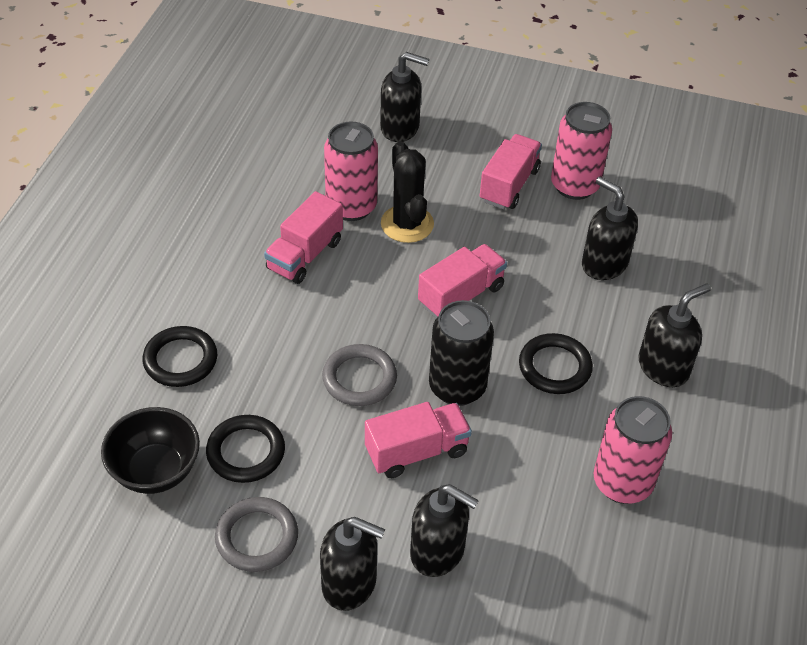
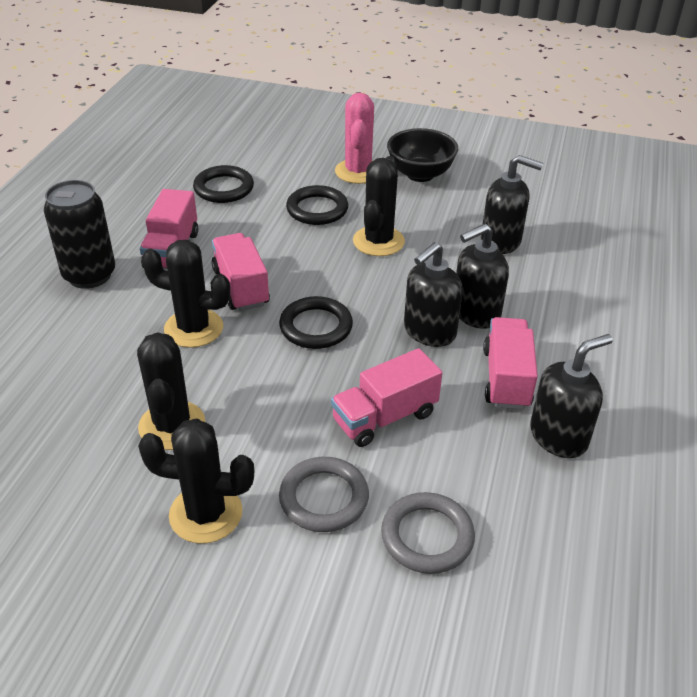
black cactus: 1 -> 4
black soap dispenser: 5 -> 4
pink cactus: 0 -> 1
pink can: 3 -> 0

